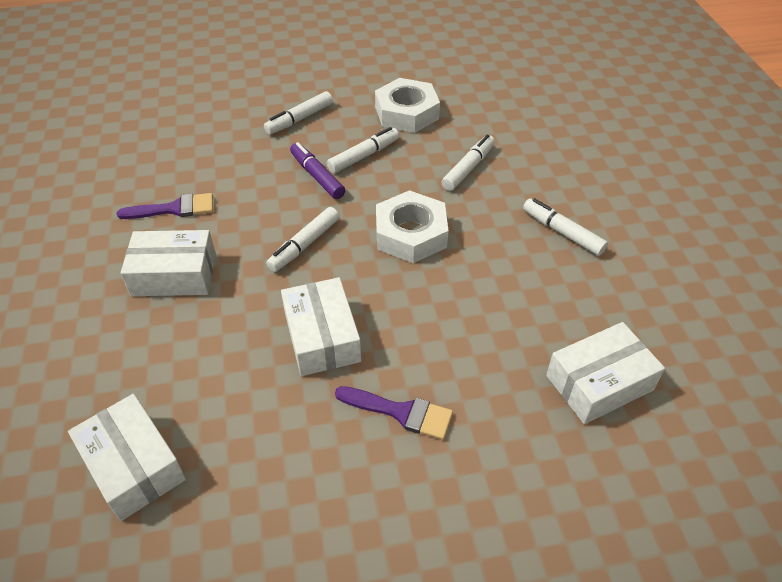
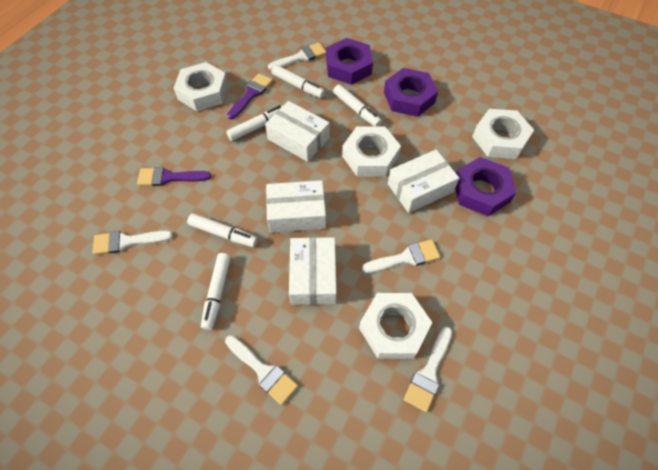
purple marker: 1 -> 0
purple nut: 0 -> 3
white brush: 0 -> 5
white nut: 2 -> 4

